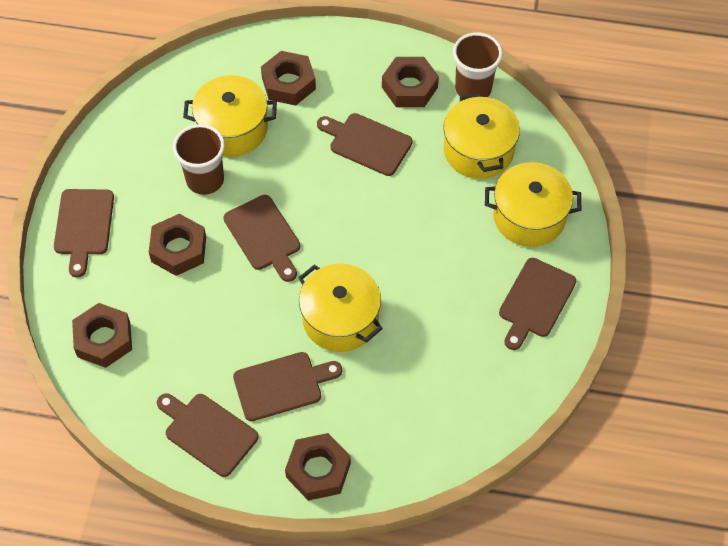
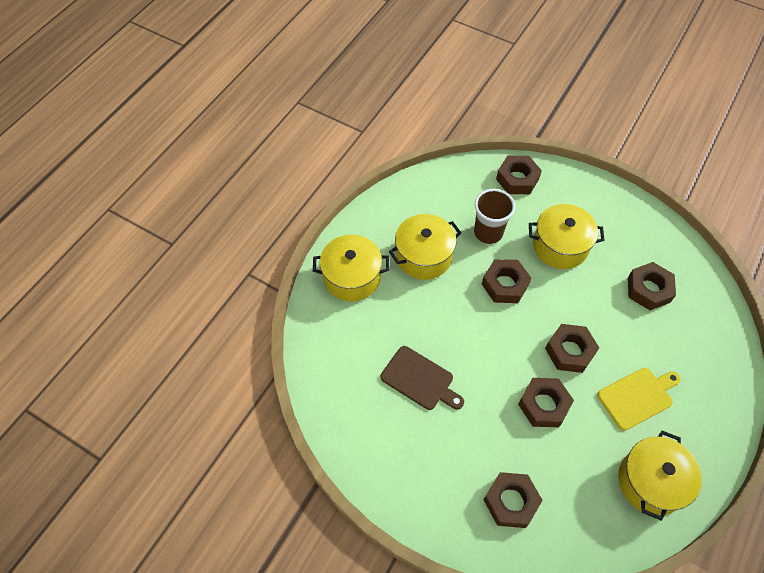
brown cup: 2 -> 1
brown cutting board: 6 -> 1
brown nut: 5 -> 6
yellow cutting board: 0 -> 1

